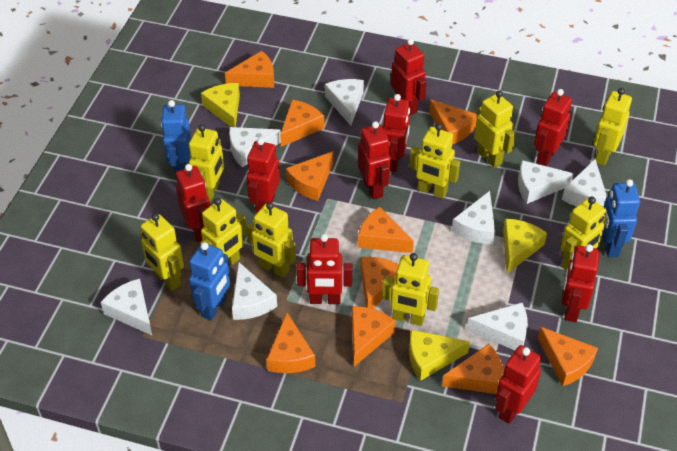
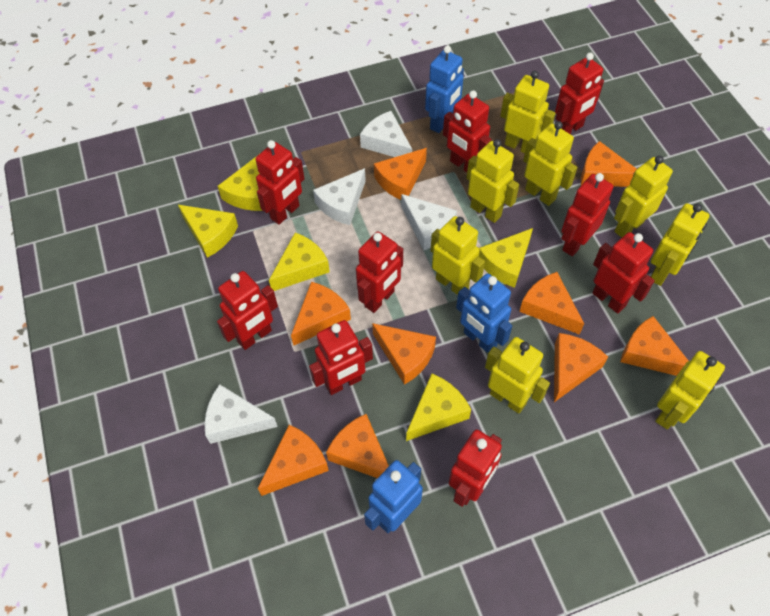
orange cheese: 10 -> 9
white cheese: 8 -> 4
yellow cheese: 3 -> 5
yellow robot: 9 -> 8

